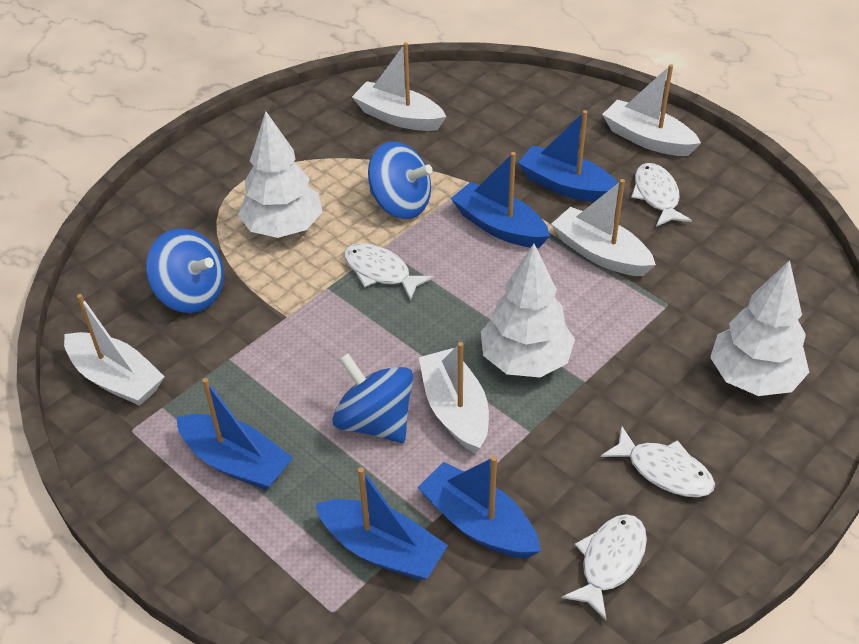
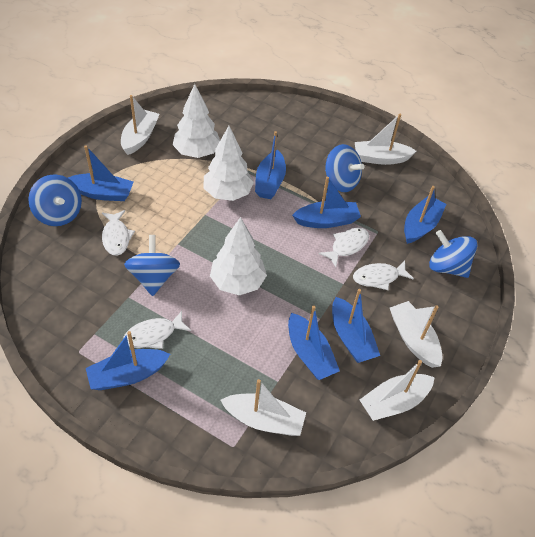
blue boat: 5 -> 7
blue spinning top: 3 -> 4

